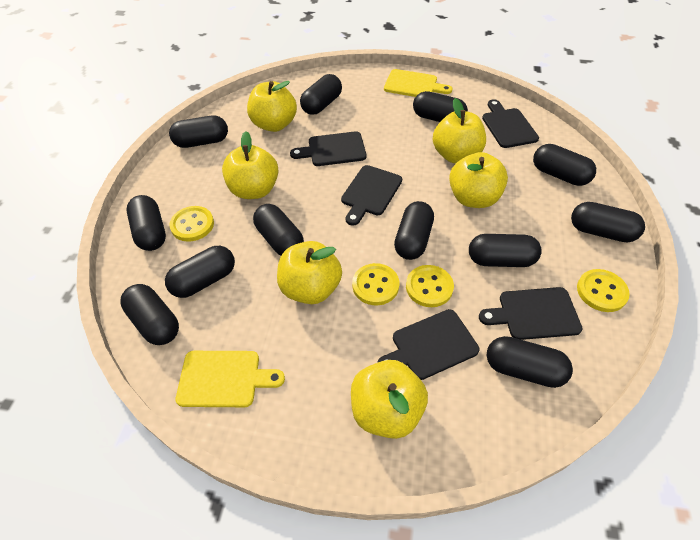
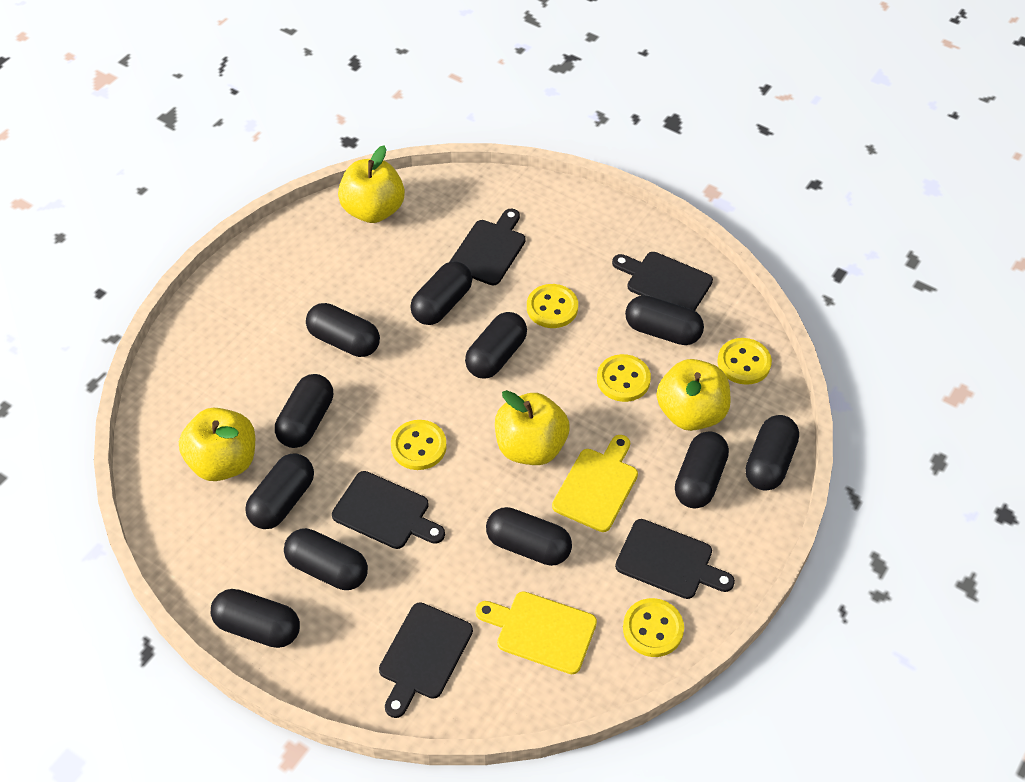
black capsule: 12 -> 11
yellow apple: 6 -> 4
yellow button: 4 -> 5

